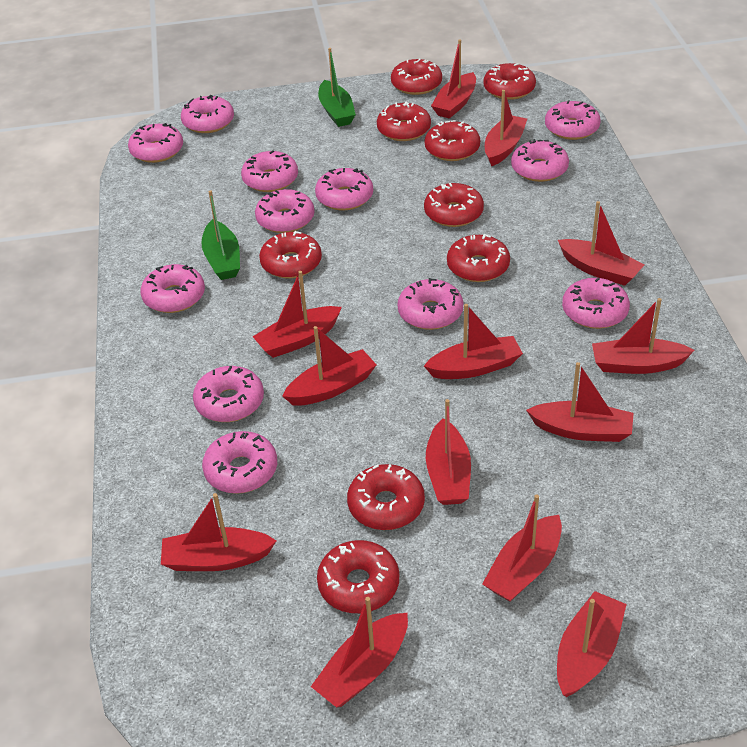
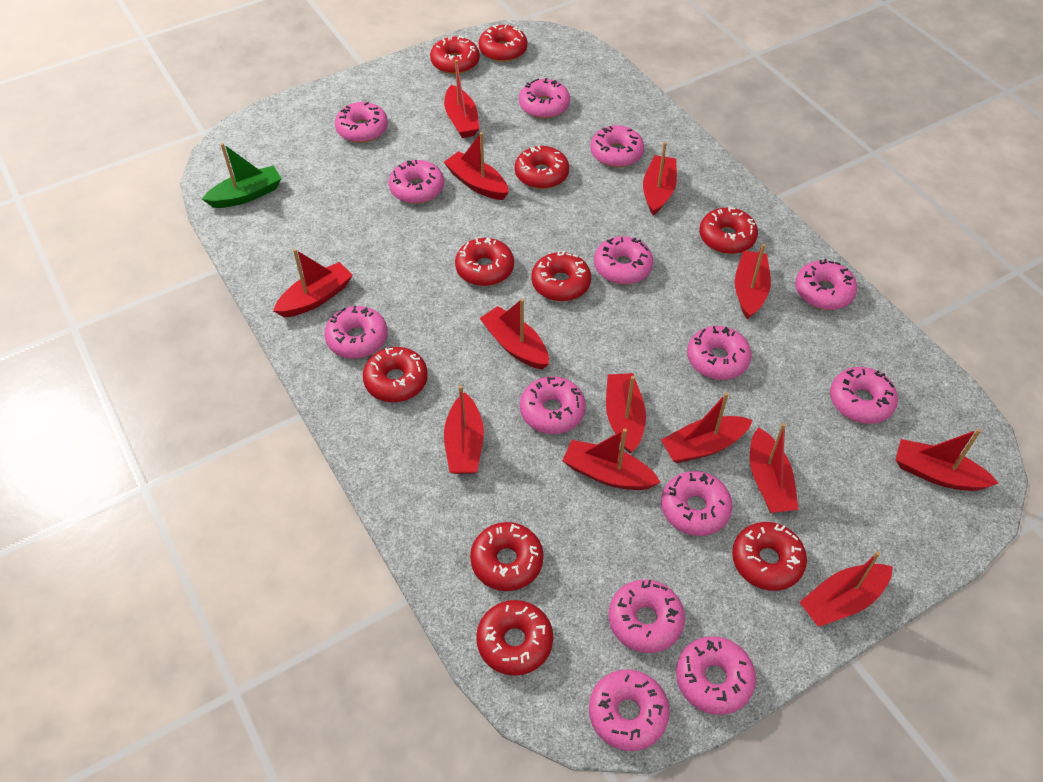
green boat: 2 -> 1
pink donut: 12 -> 14
red donut: 9 -> 10

